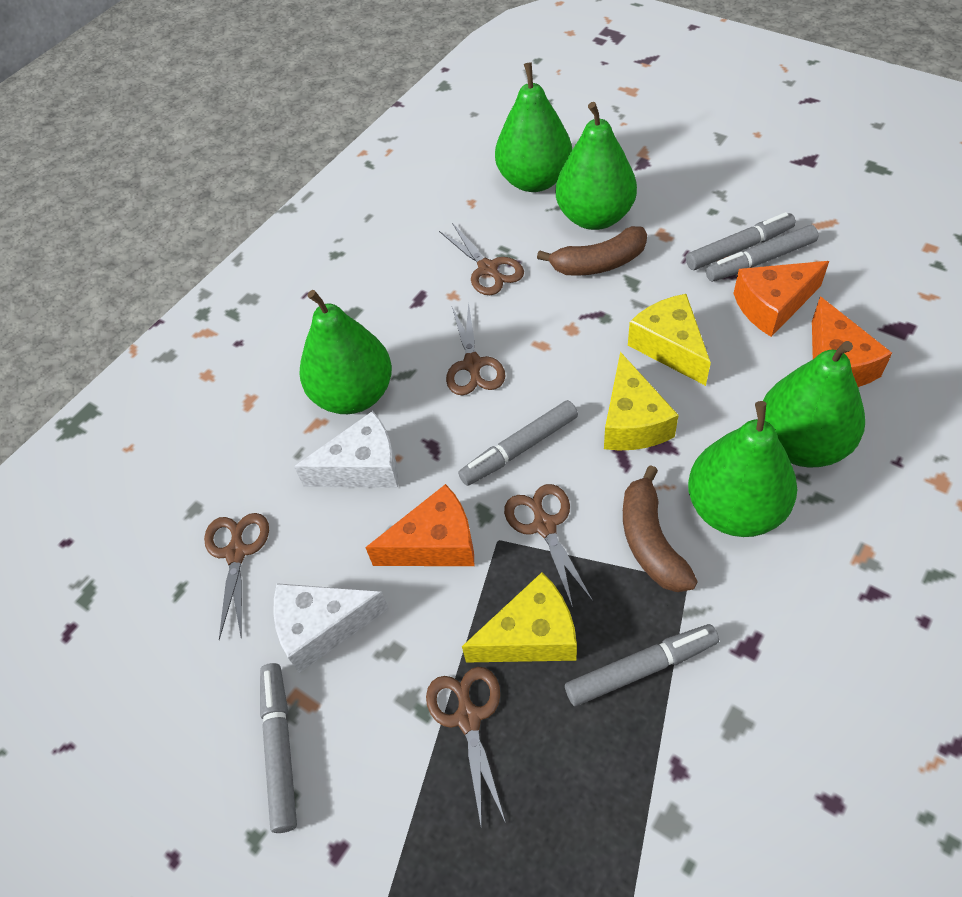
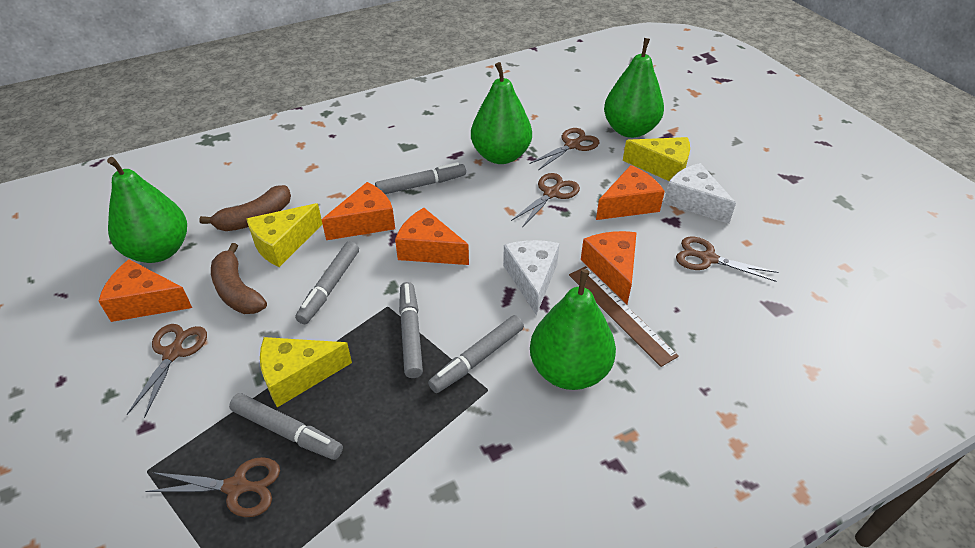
brown ruler: 0 -> 1
green pear: 5 -> 4
orange cheese: 3 -> 5

